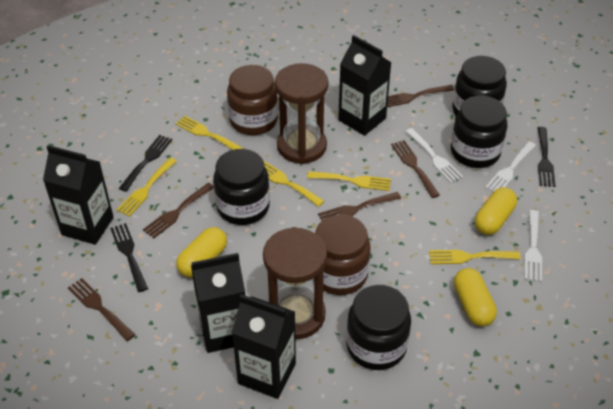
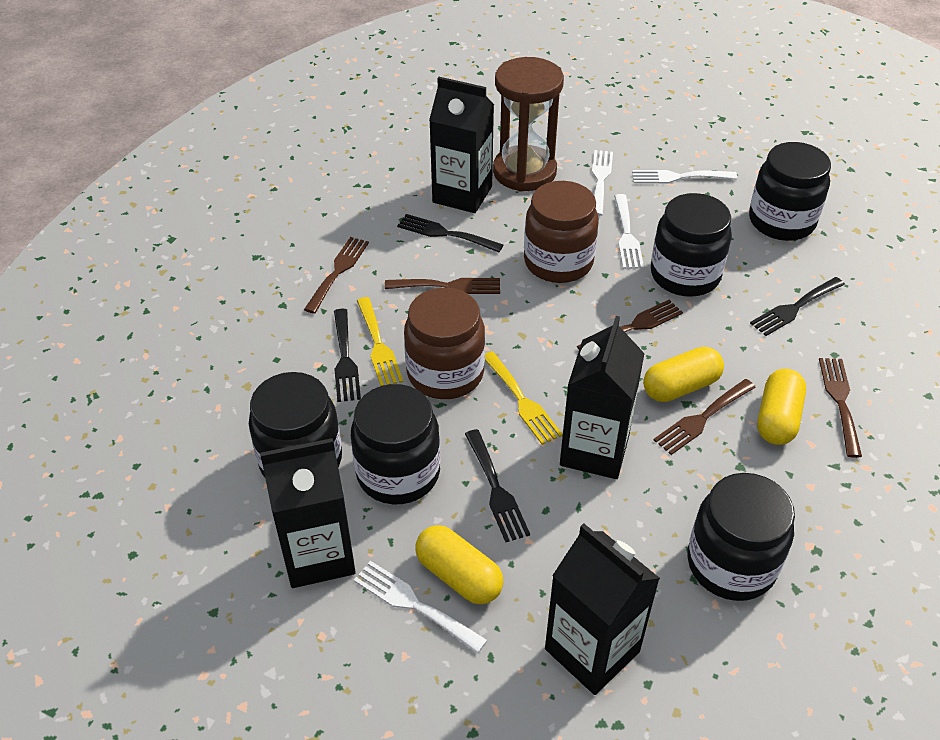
black fork: 3 -> 4
black jar: 4 -> 5
brown hourglass: 2 -> 1
white fork: 3 -> 4
yellow fork: 5 -> 2

